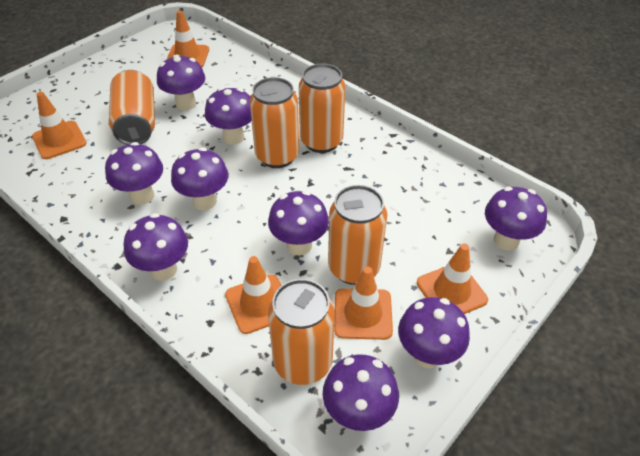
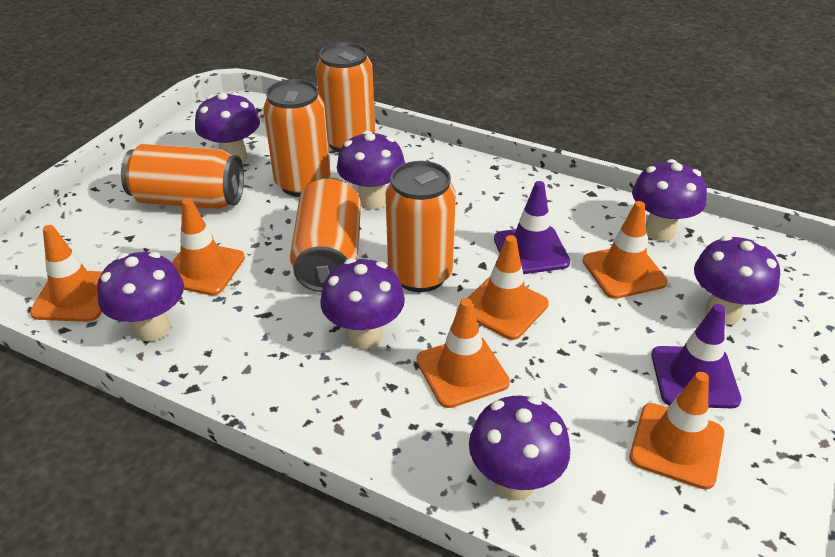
orange traffic cone: 5 -> 6
purple mushroom: 9 -> 7
purple traffic cone: 0 -> 2

